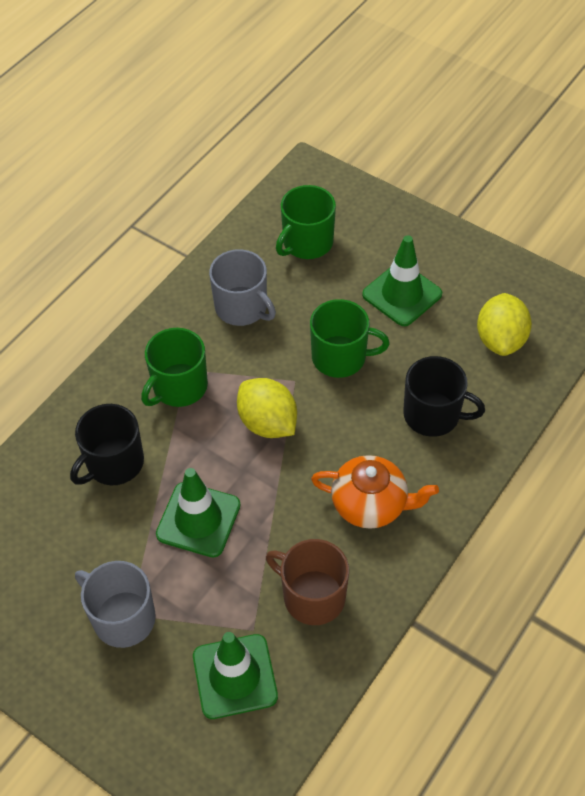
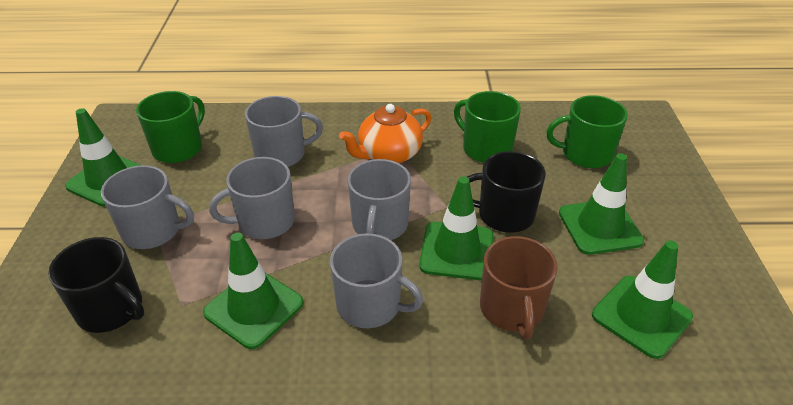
green traffic cone: 3 -> 5
grey mug: 2 -> 5
yellow lemon: 2 -> 0

